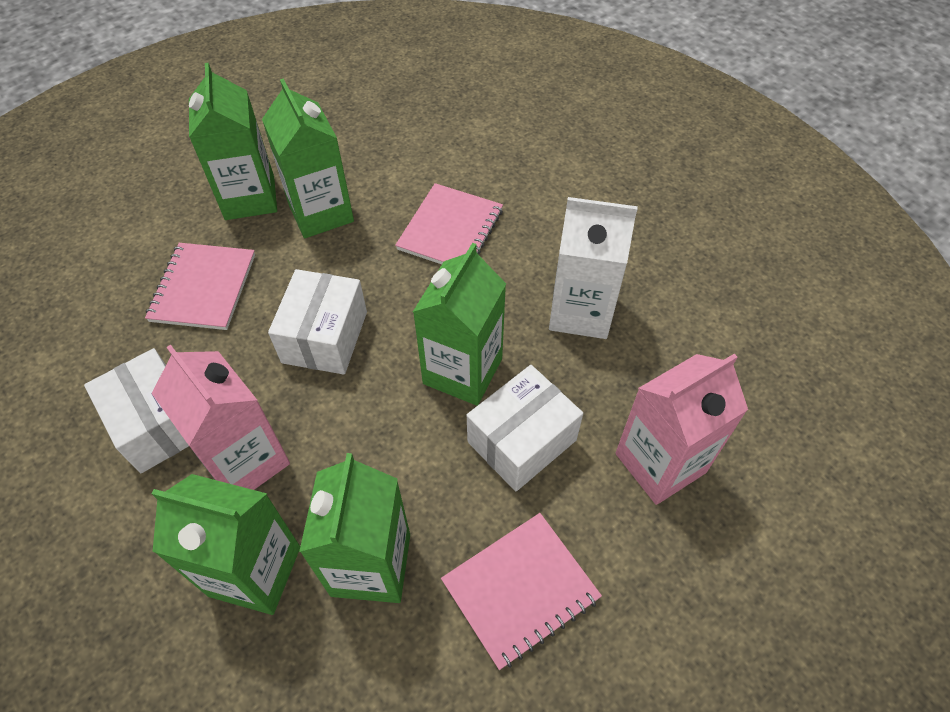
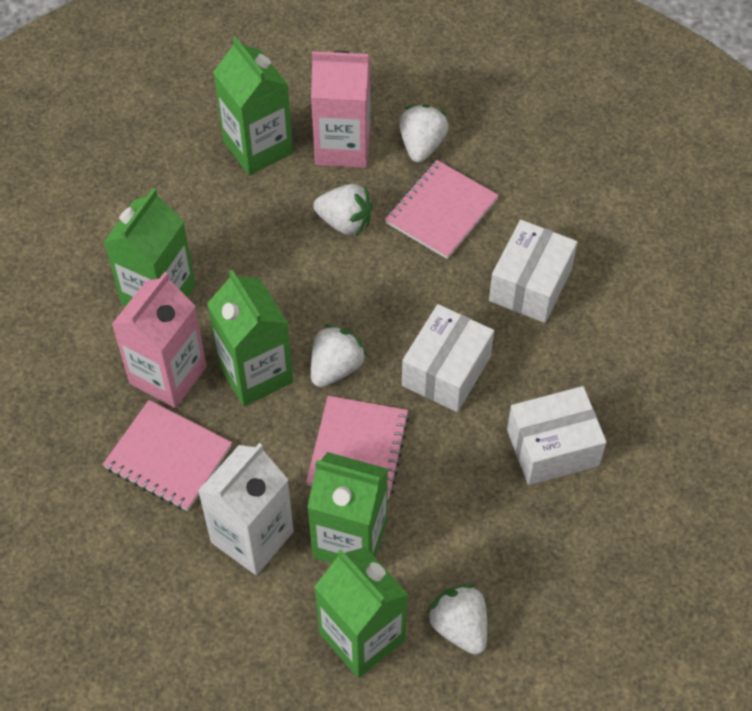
white strawberry: 0 -> 4

